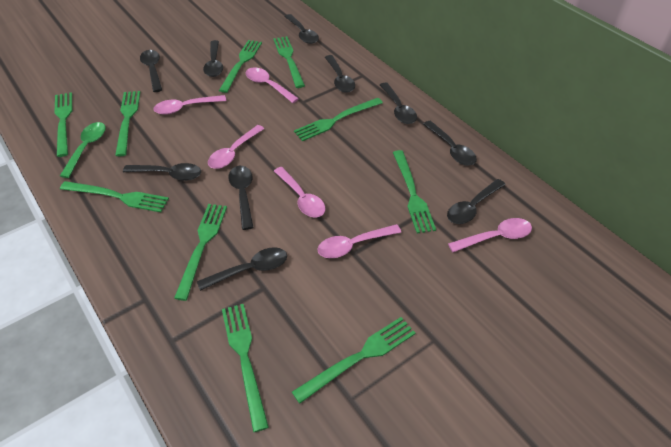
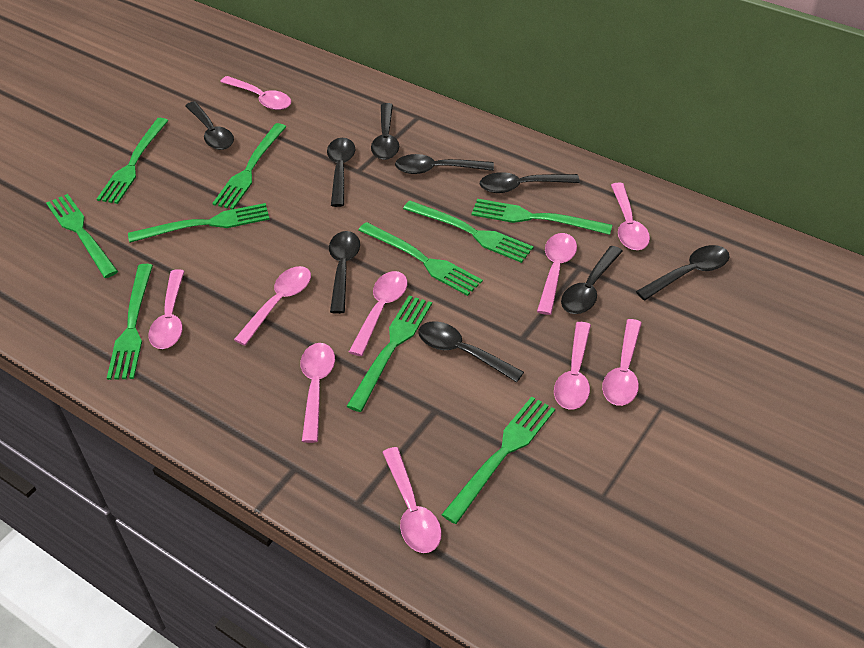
black spoon: 10 -> 9
green spoon: 1 -> 0
pink spoon: 6 -> 10

